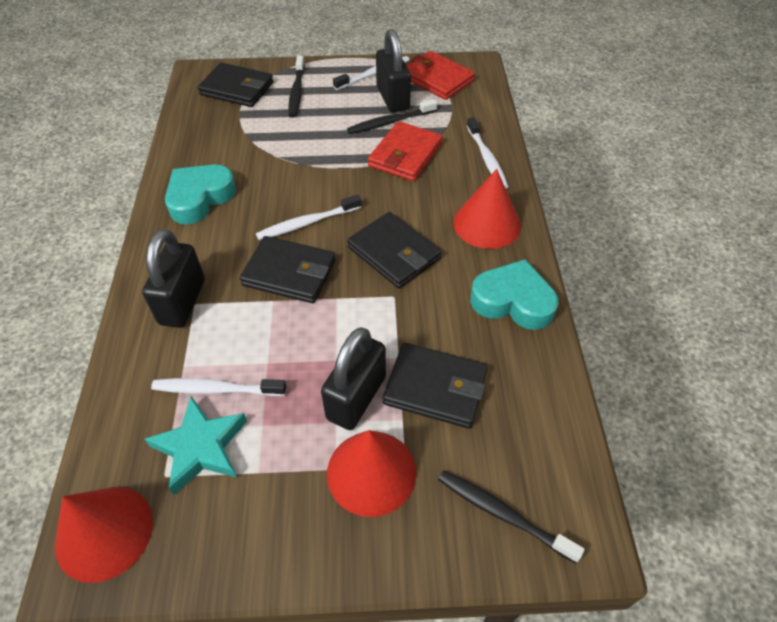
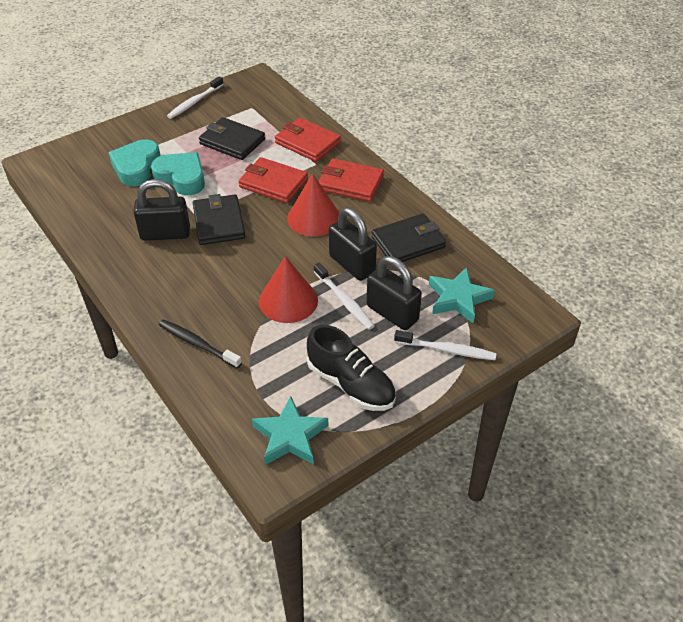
black shoe: 0 -> 1
black toothbrush: 3 -> 1
black wallet: 4 -> 3
red cone: 3 -> 2
red wallet: 2 -> 3
turquoise star: 1 -> 2
white toothbrush: 4 -> 3

